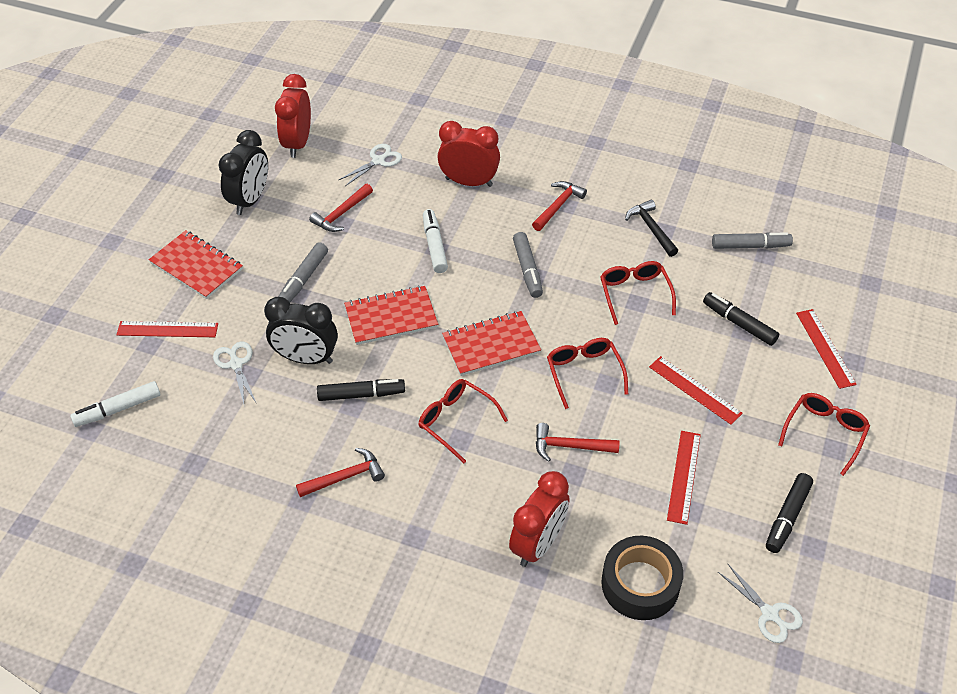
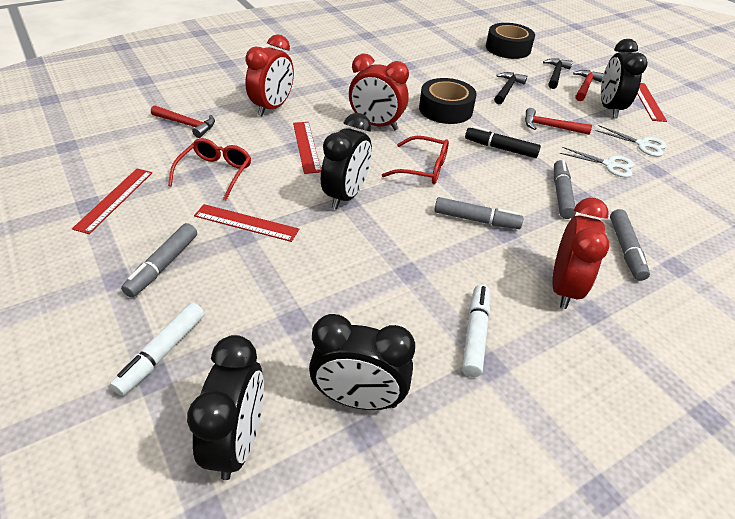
black clock: 2 -> 4
black hammer: 1 -> 2
black marker: 3 -> 1
black tape: 1 -> 2
grey marker: 3 -> 4
red glasses: 4 -> 2
red hammer: 4 -> 3
red notebook: 3 -> 0
white scissors: 3 -> 2

